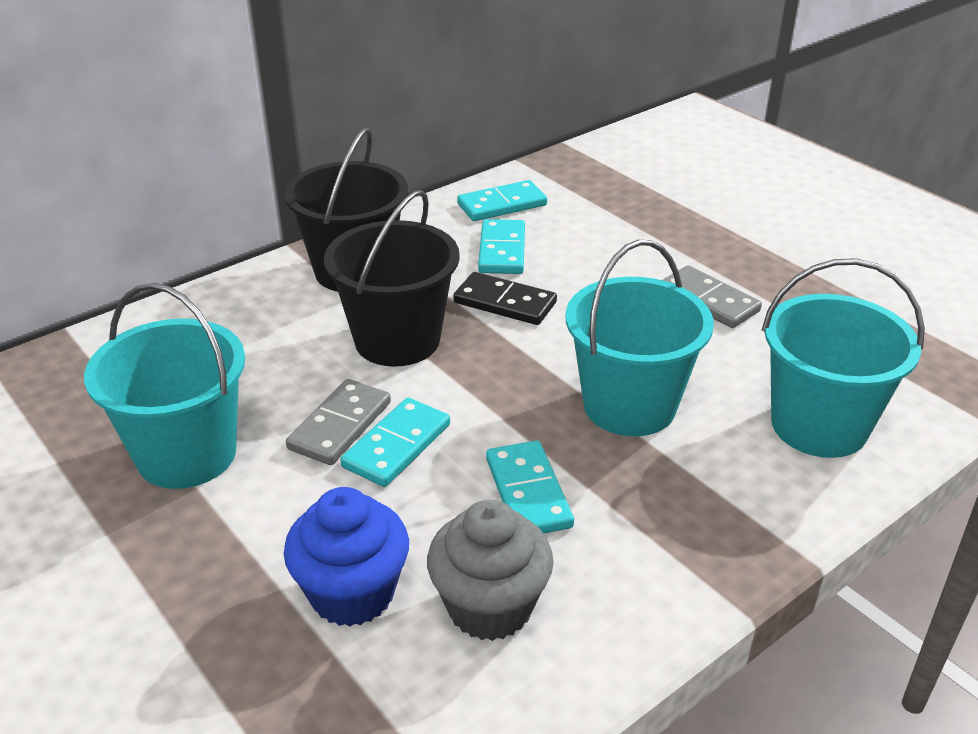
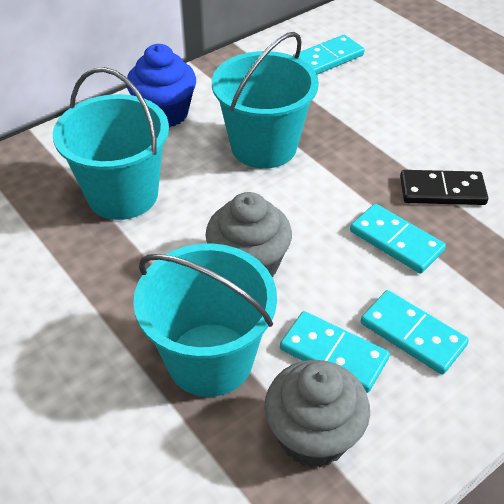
black bucket: 2 -> 0
grey cupcake: 1 -> 2
grey domino: 2 -> 0

